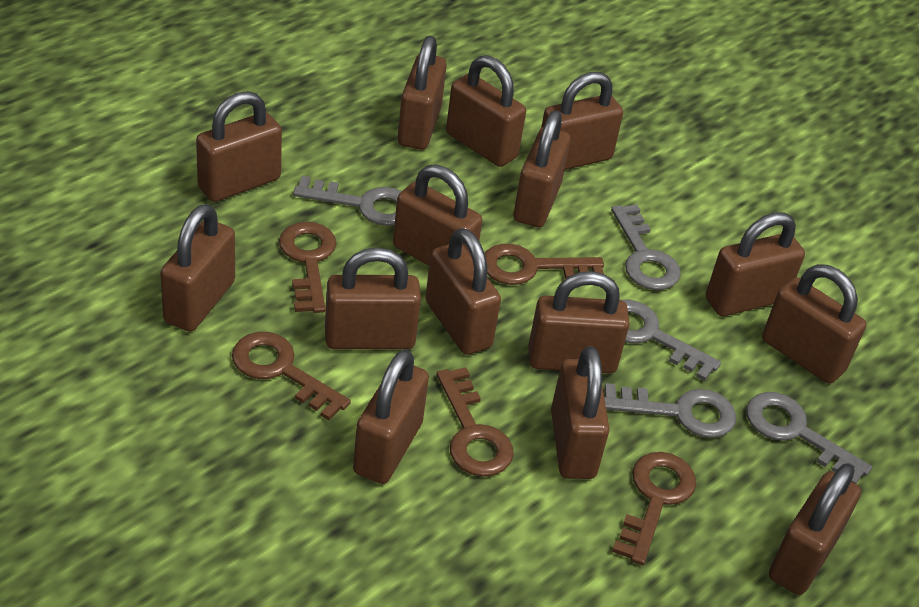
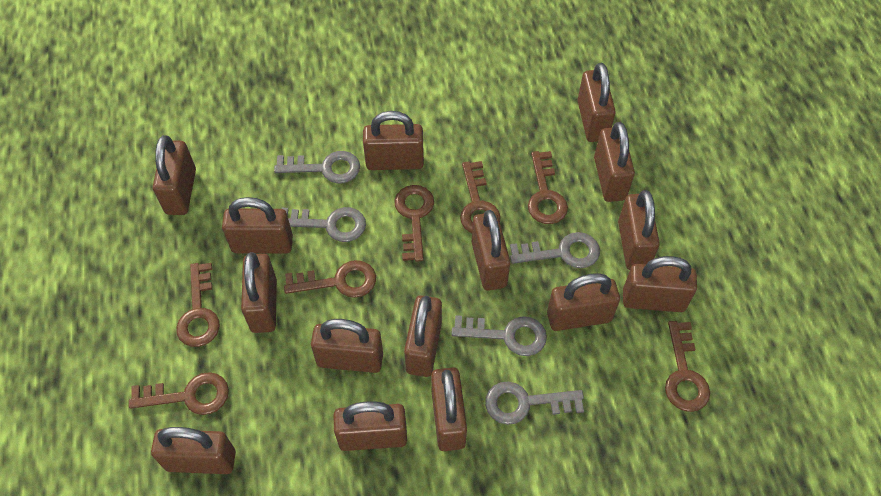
brown key: 5 -> 7

